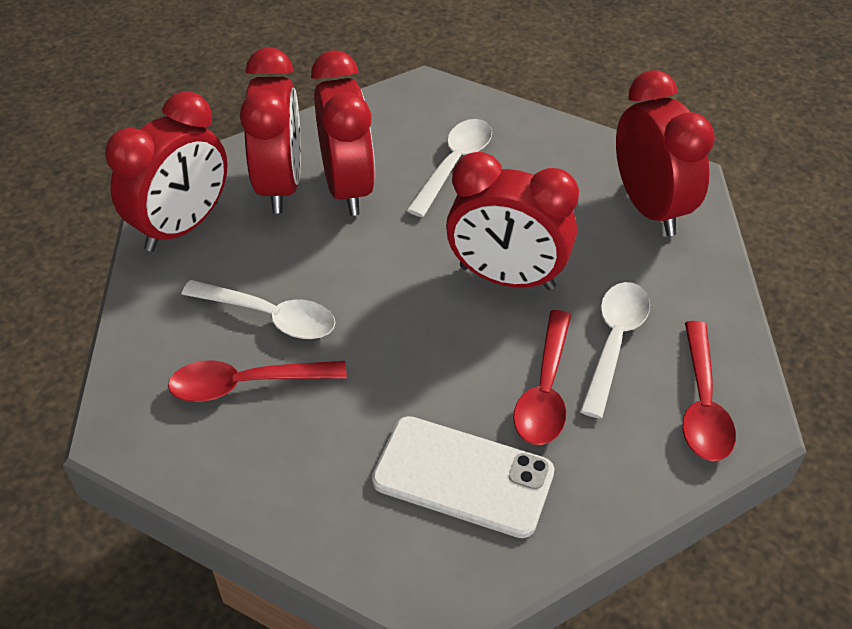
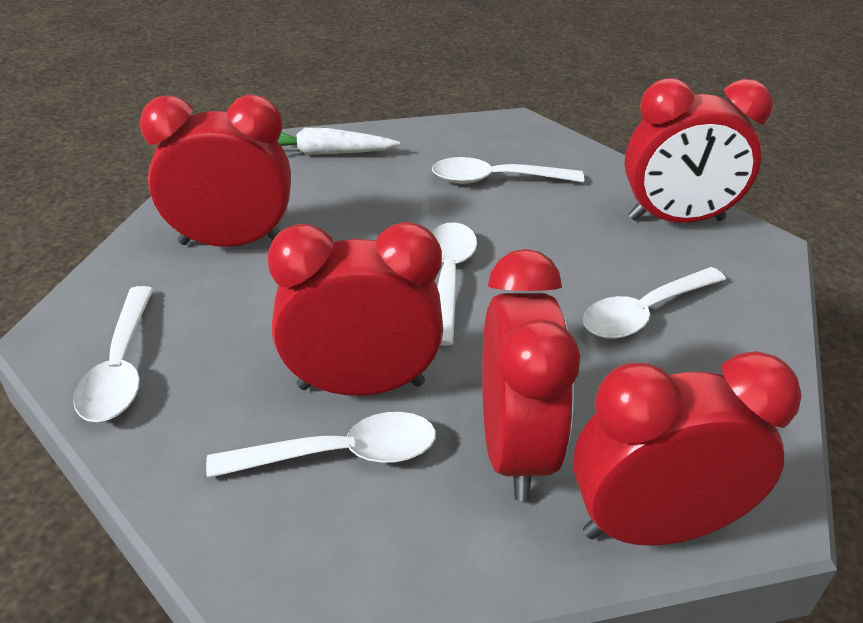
red spoon: 3 -> 0
white carrot: 0 -> 1
white phone: 1 -> 0
white spoon: 3 -> 5

